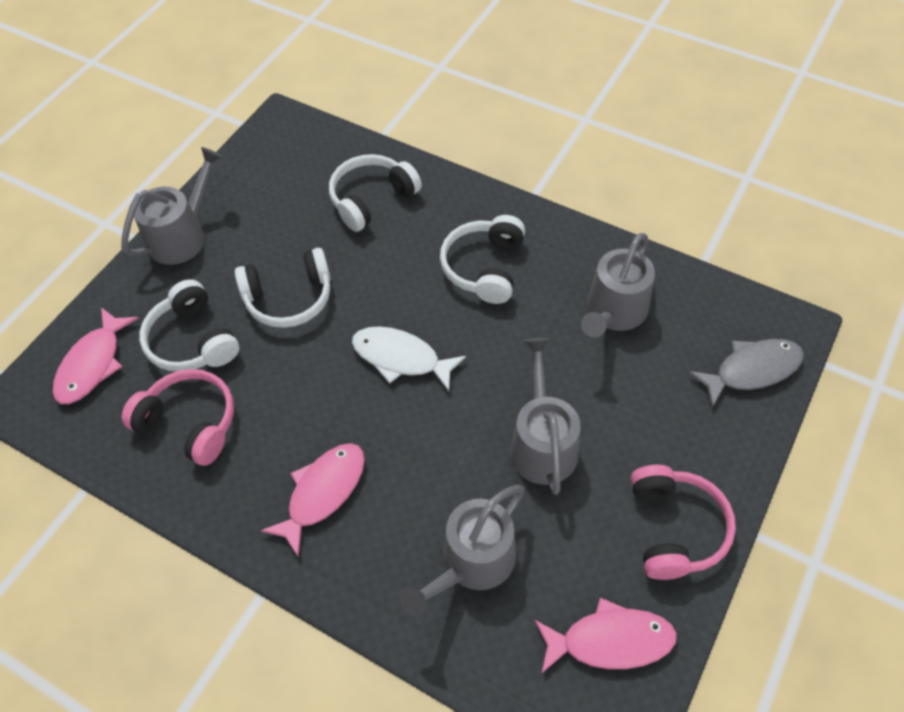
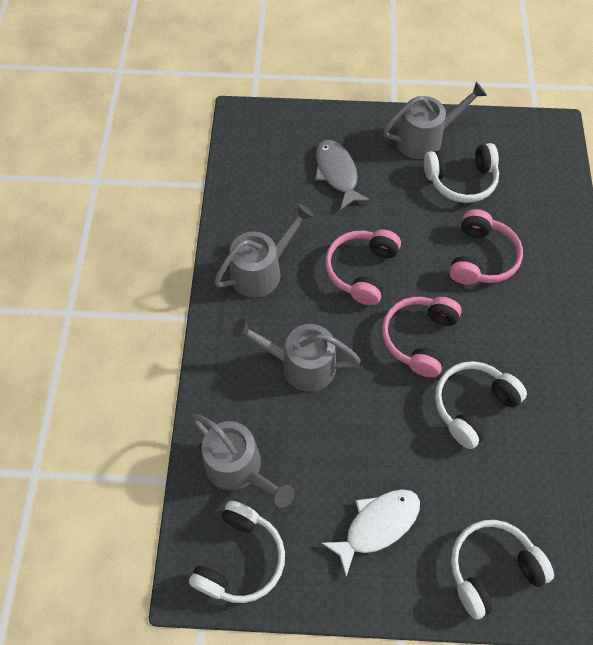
pink fish: 3 -> 0
pink headphones: 2 -> 3

